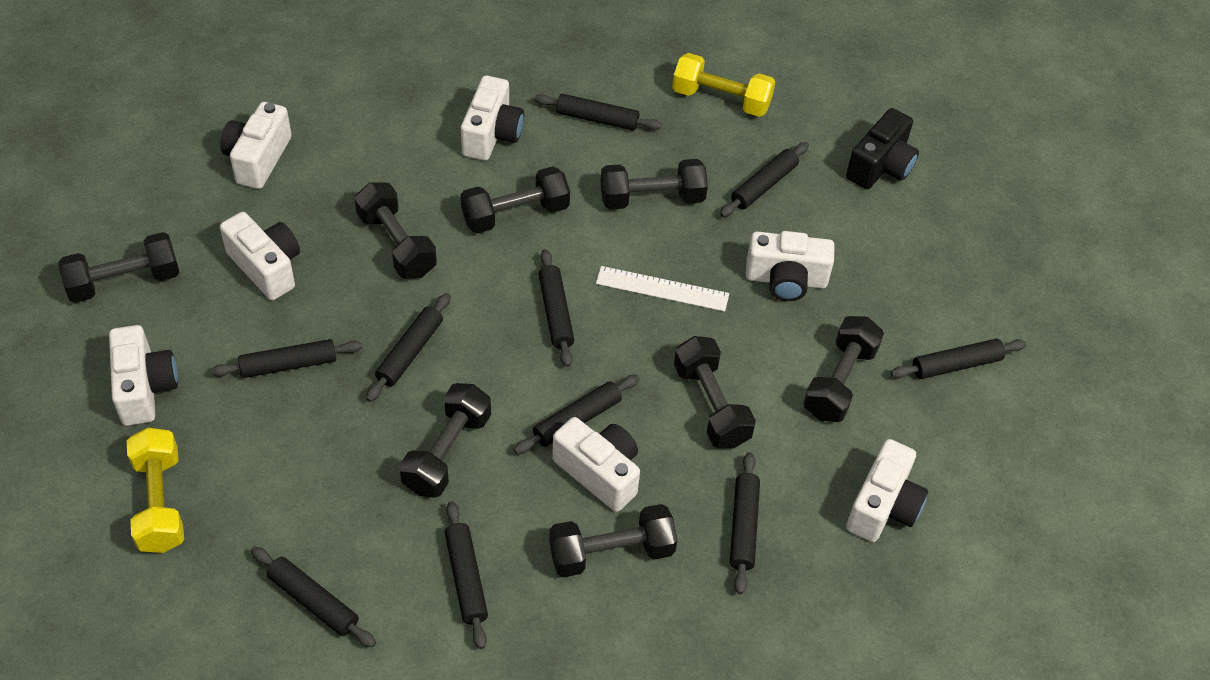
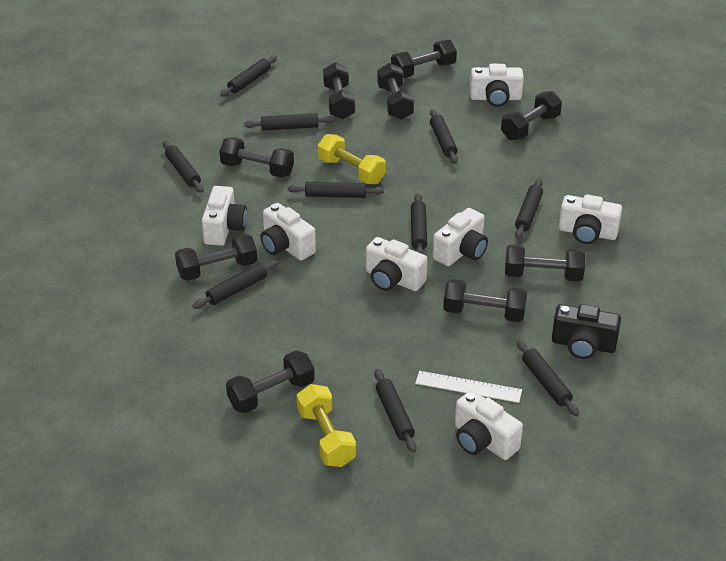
black dumbbell: 8 -> 9

